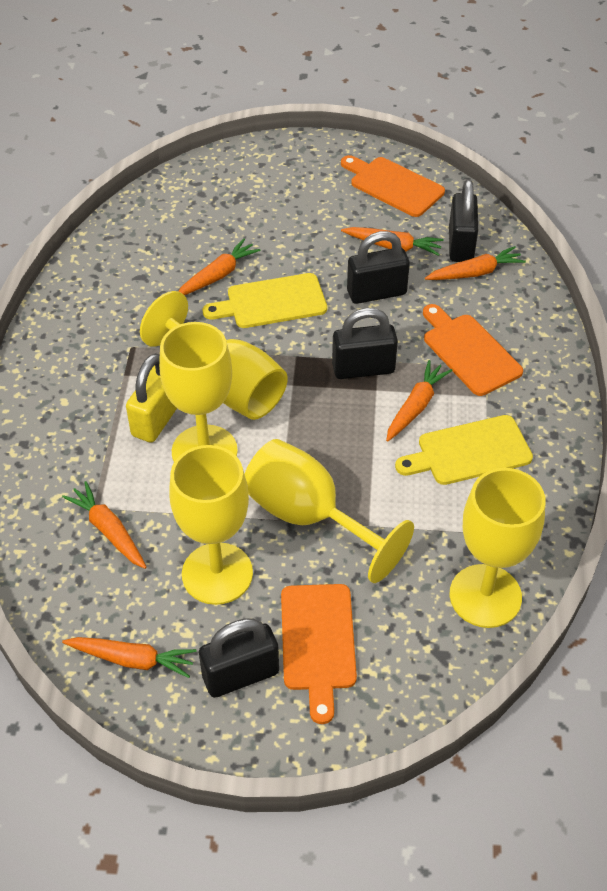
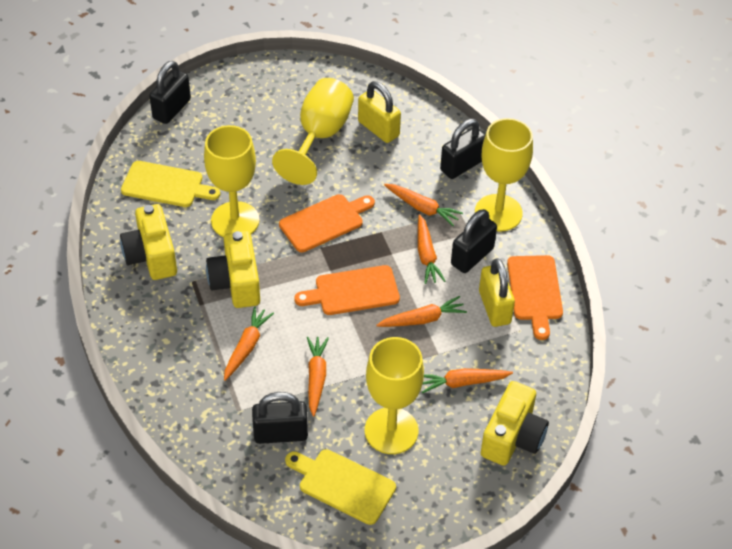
yellow camera: 0 -> 3
yellow goblet: 5 -> 4
yellow padlock: 1 -> 2

